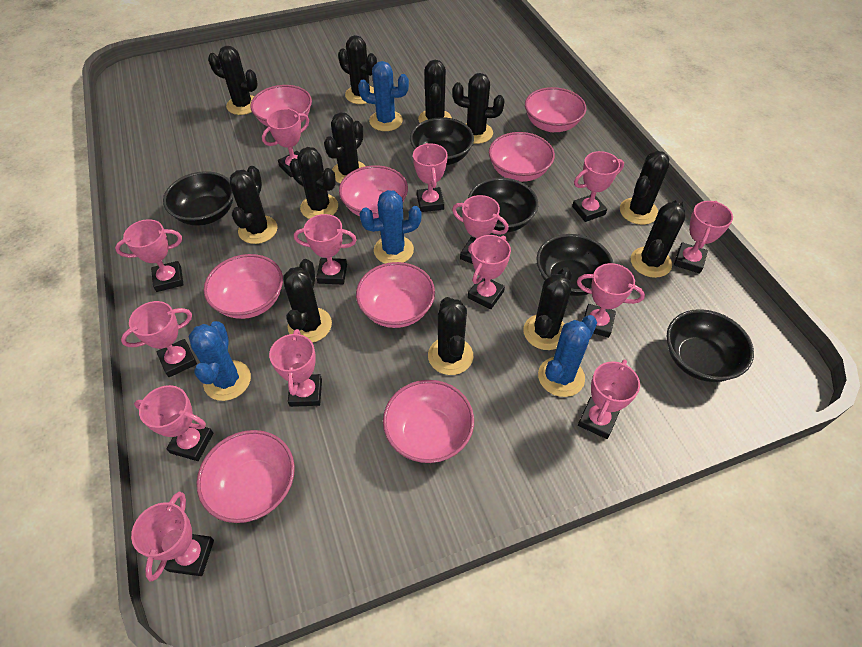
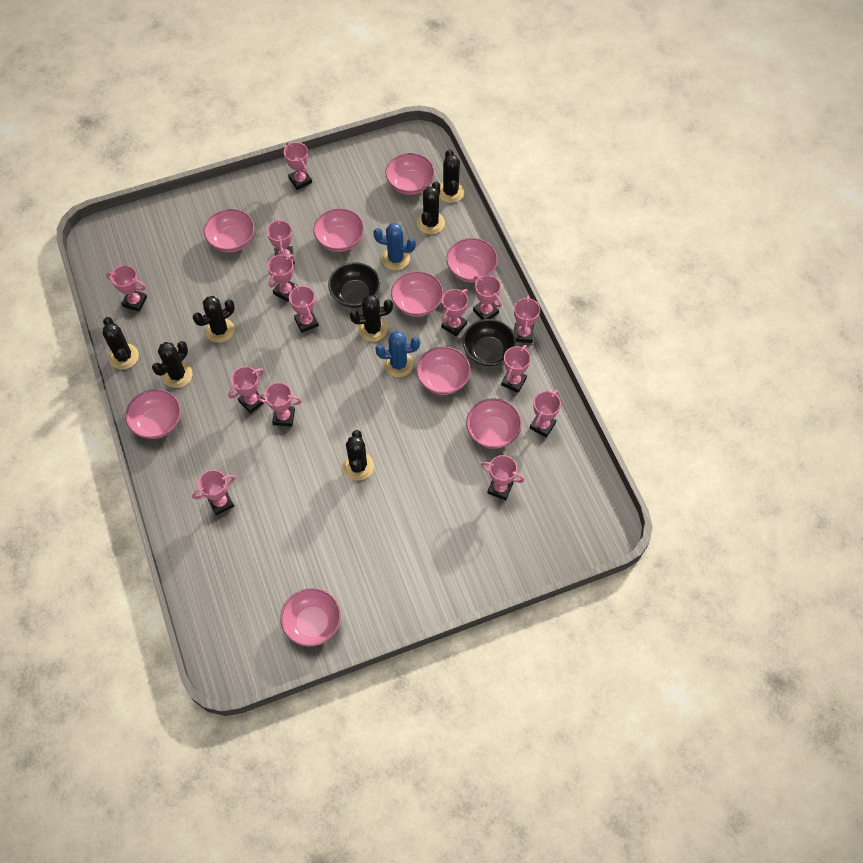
black bowl: 5 -> 2
black cactus: 12 -> 7
blue cactus: 4 -> 2
pink bowl: 8 -> 9

